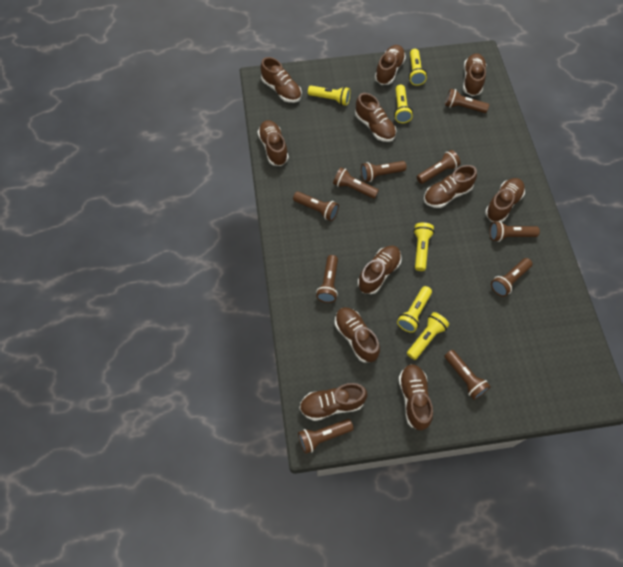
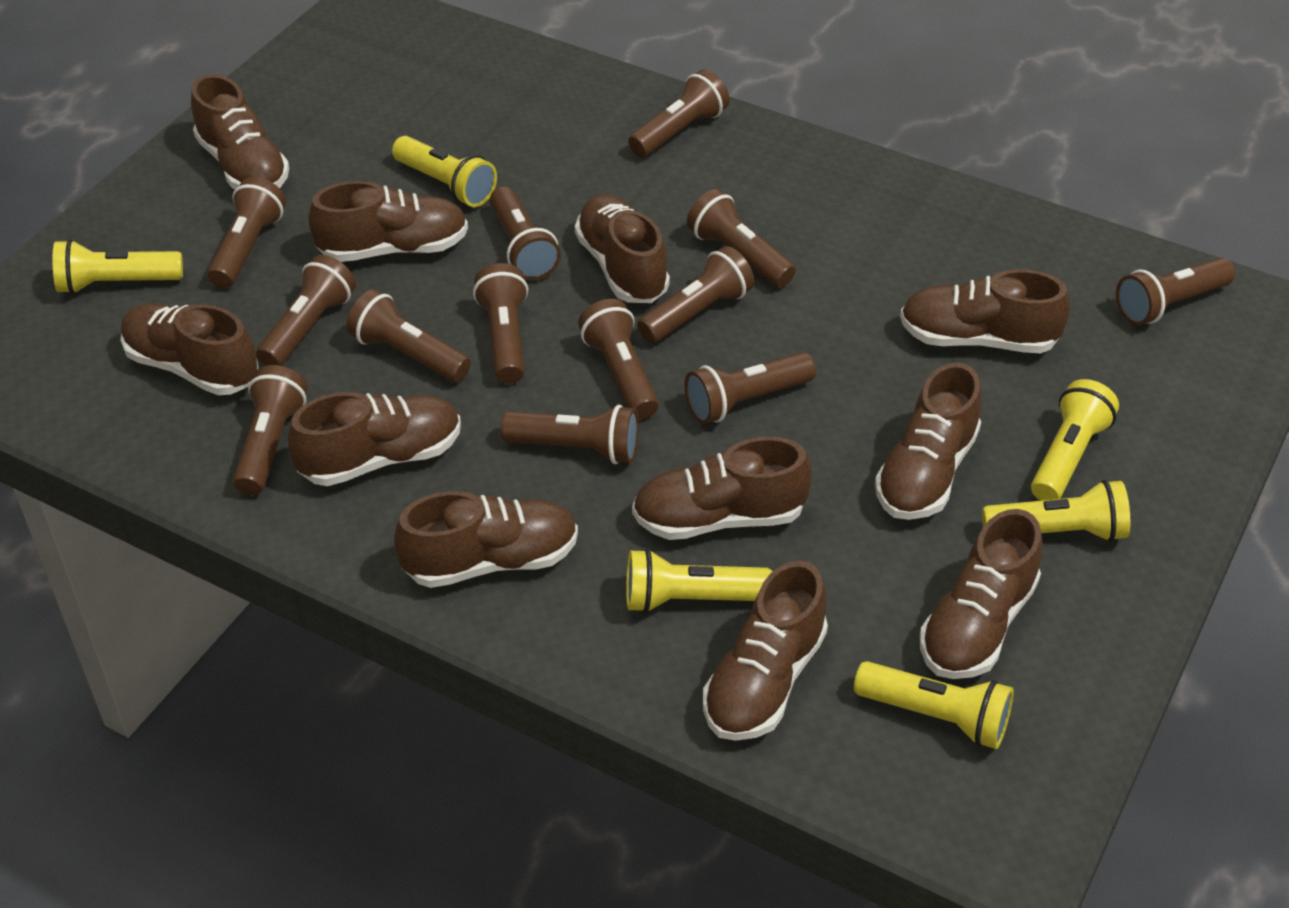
brown flashlight: 10 -> 13

